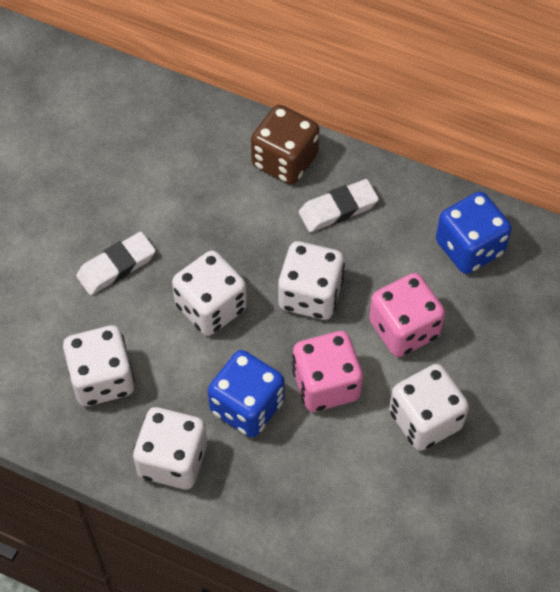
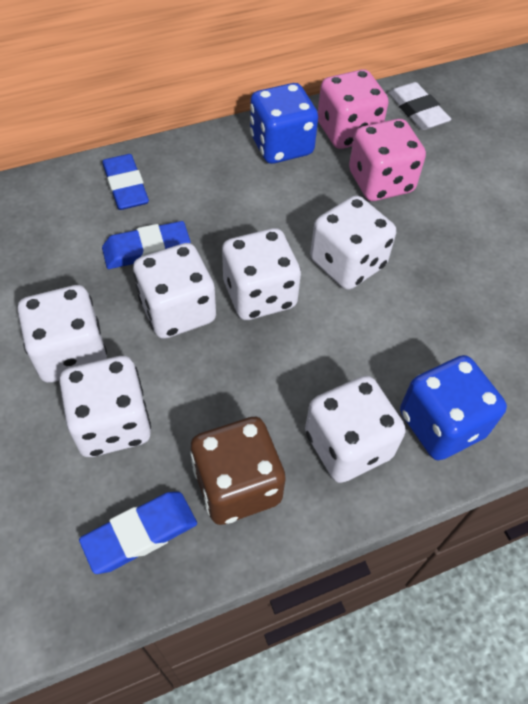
blue eraser: 0 -> 3
white dice: 5 -> 6
white eraser: 2 -> 1

